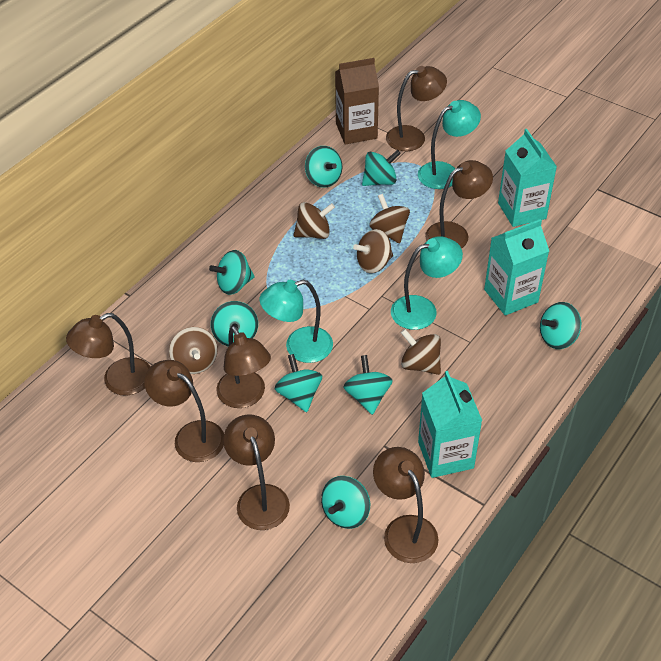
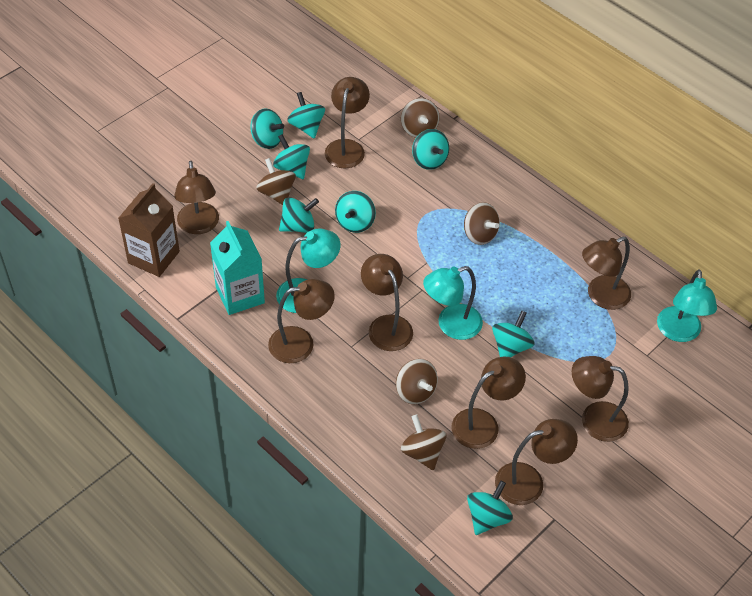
brown lamp: 7 -> 8
turquoise carton: 3 -> 1

